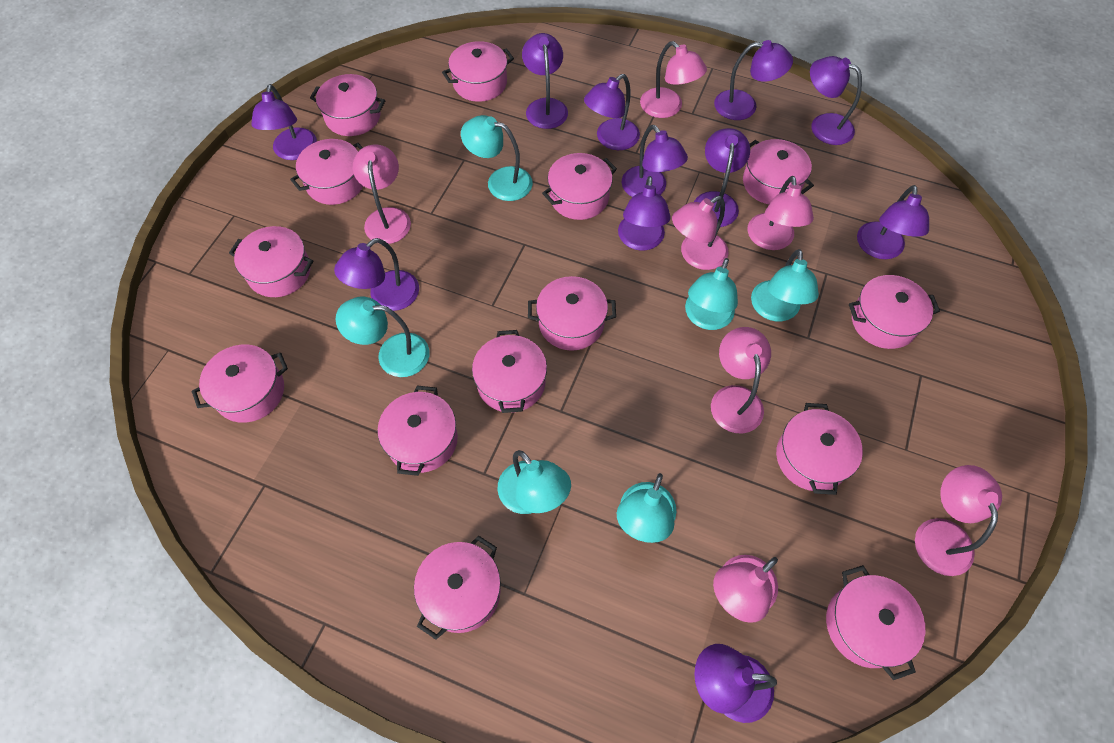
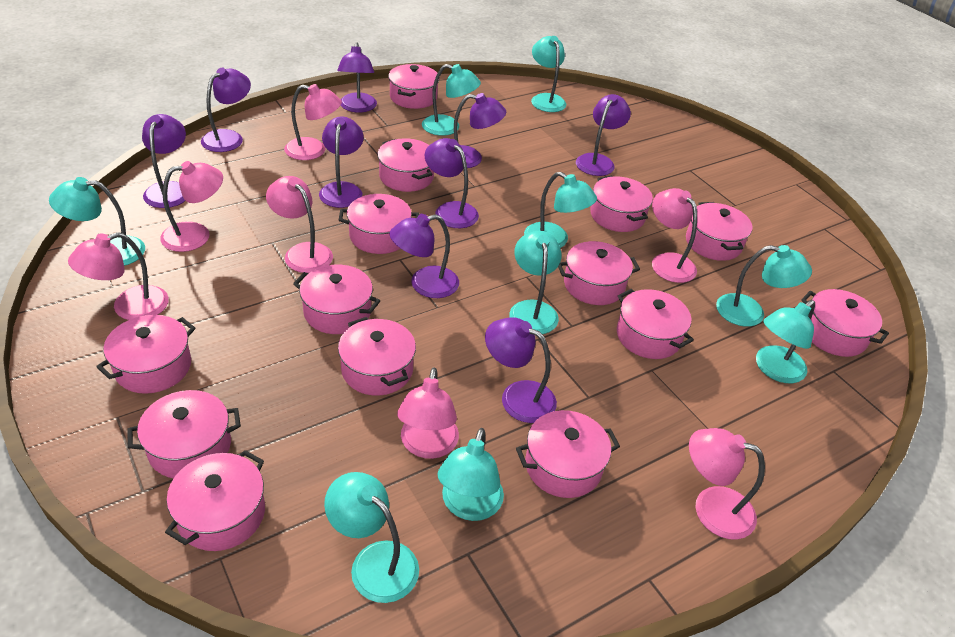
purple lamp: 11 -> 9
turquoise lamp: 6 -> 9

